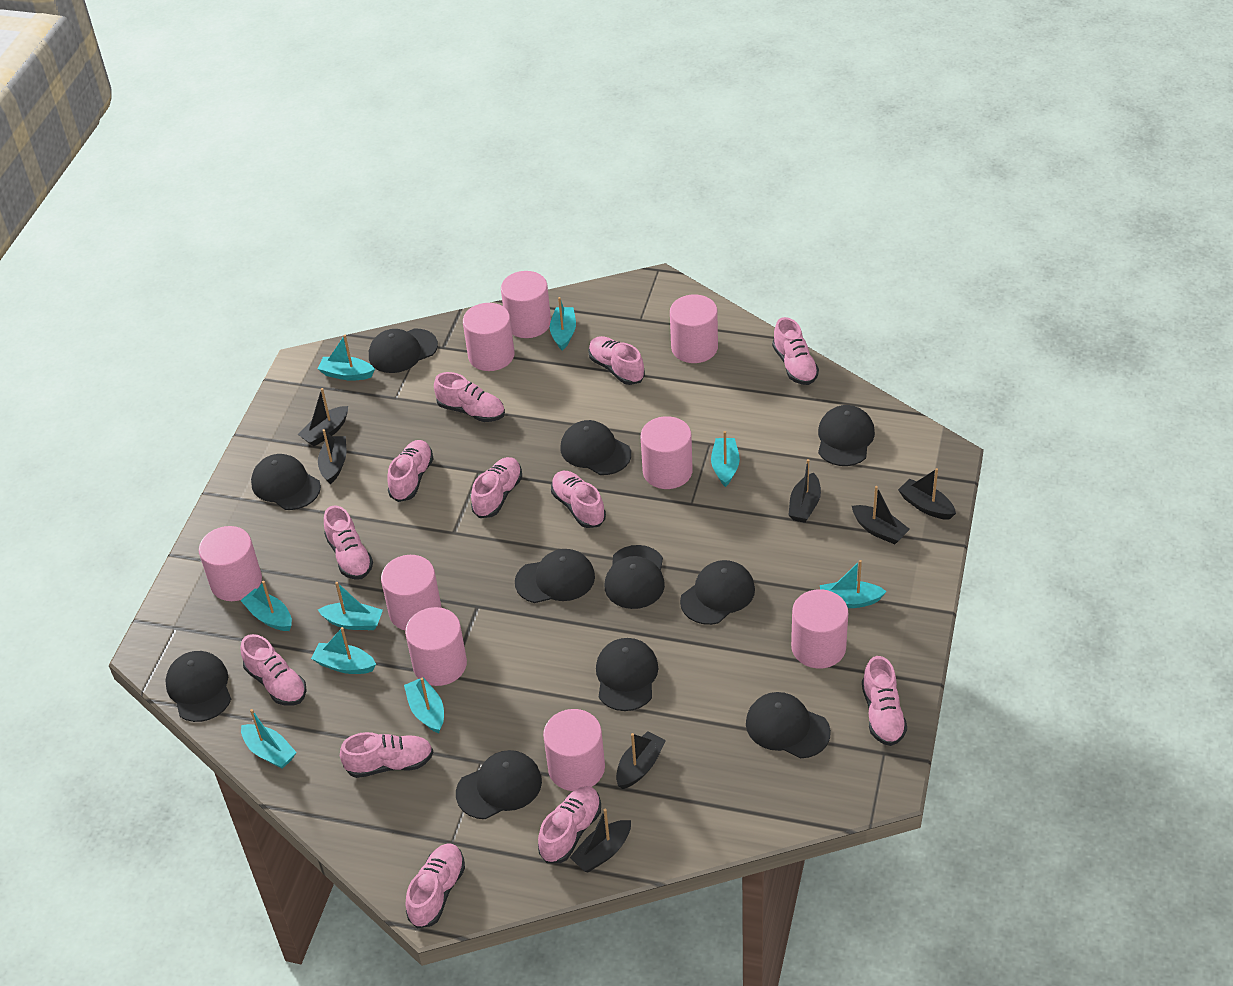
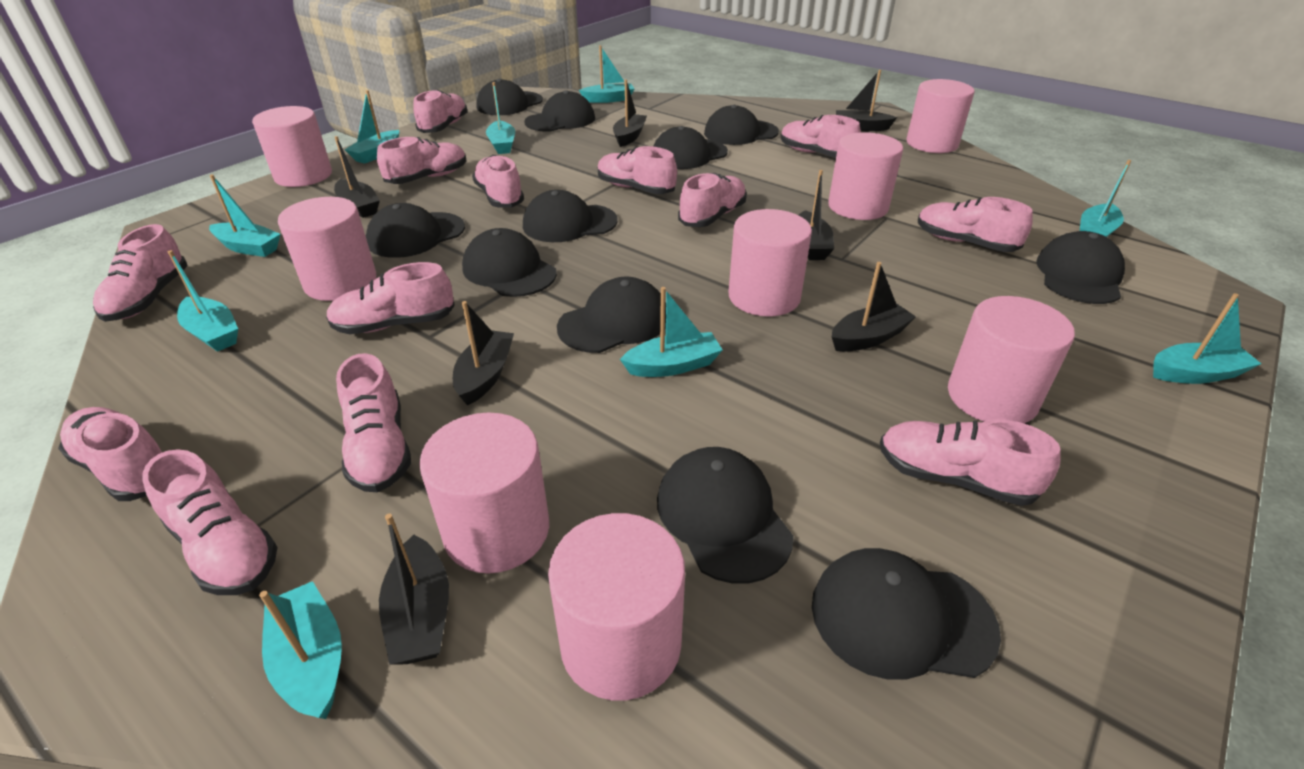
pink cylinder: 9 -> 8
pink shoe: 12 -> 13

